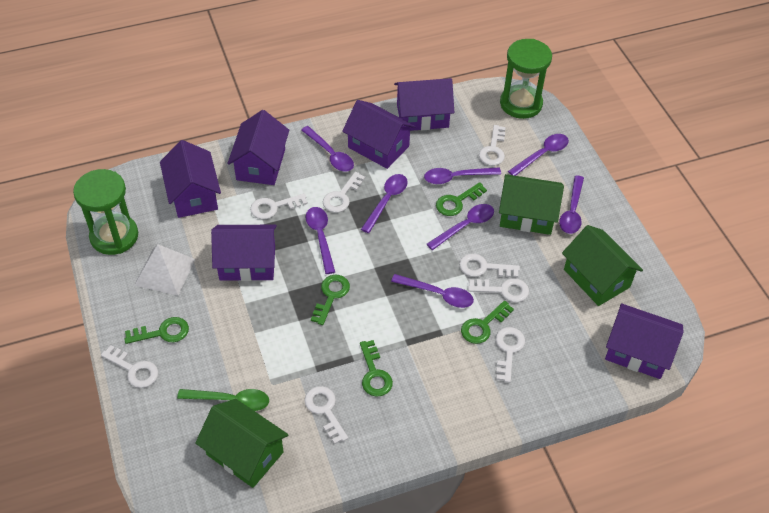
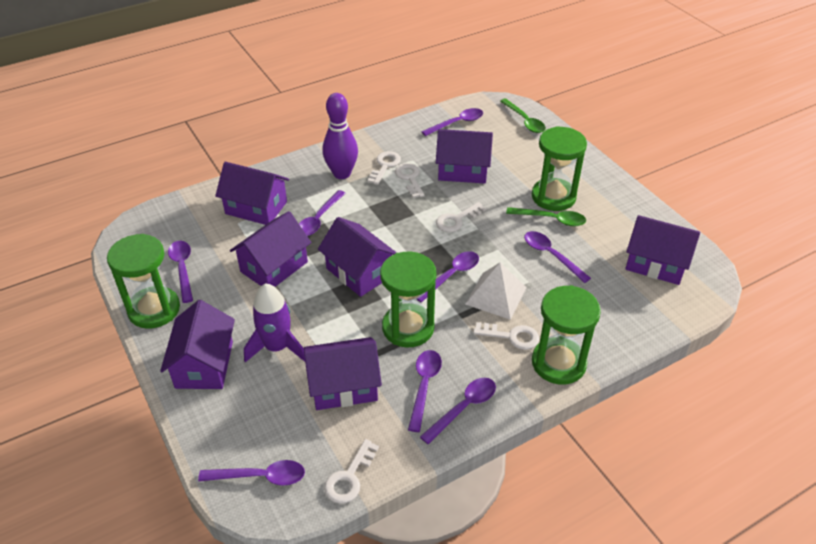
green hourglass: 2 -> 4
green house: 3 -> 0
green key: 5 -> 0
green spoon: 1 -> 2
purple bowling pin: 0 -> 1
purple house: 6 -> 7
purple rocket: 0 -> 1
white key: 8 -> 5

